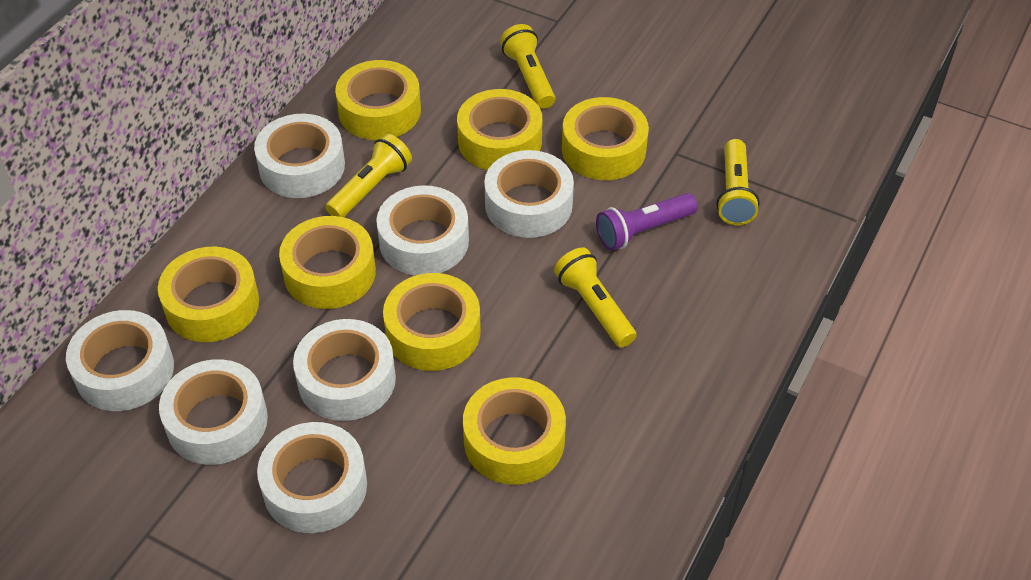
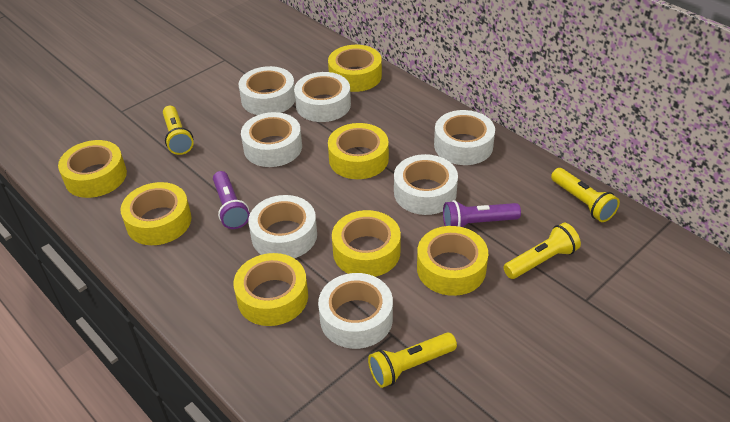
purple flashlight: 1 -> 2

